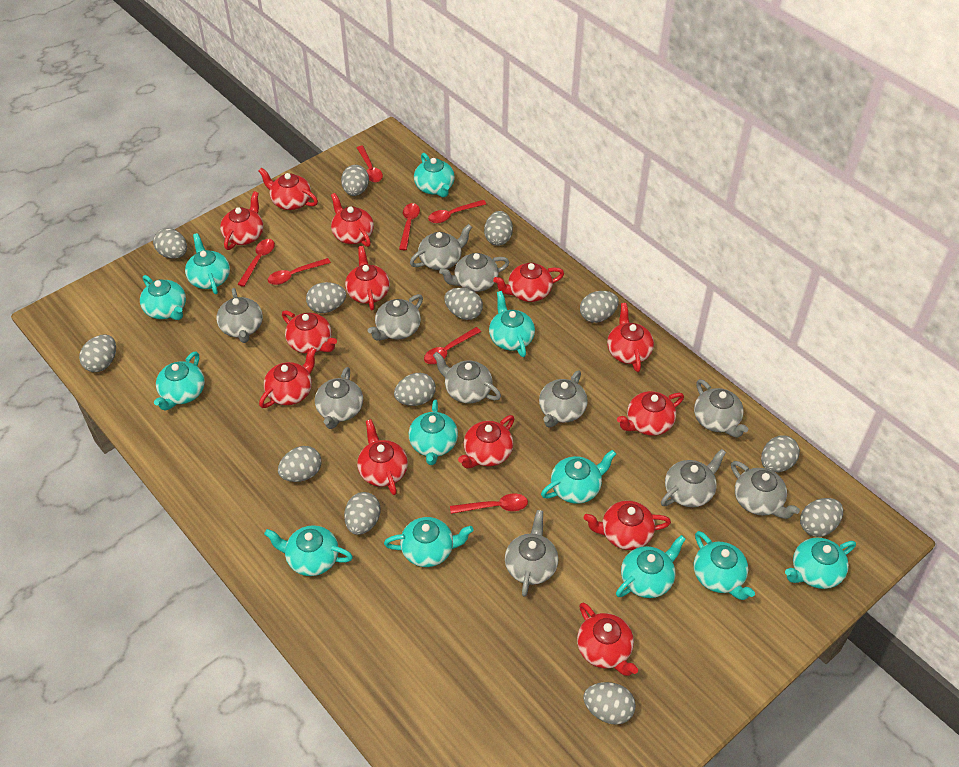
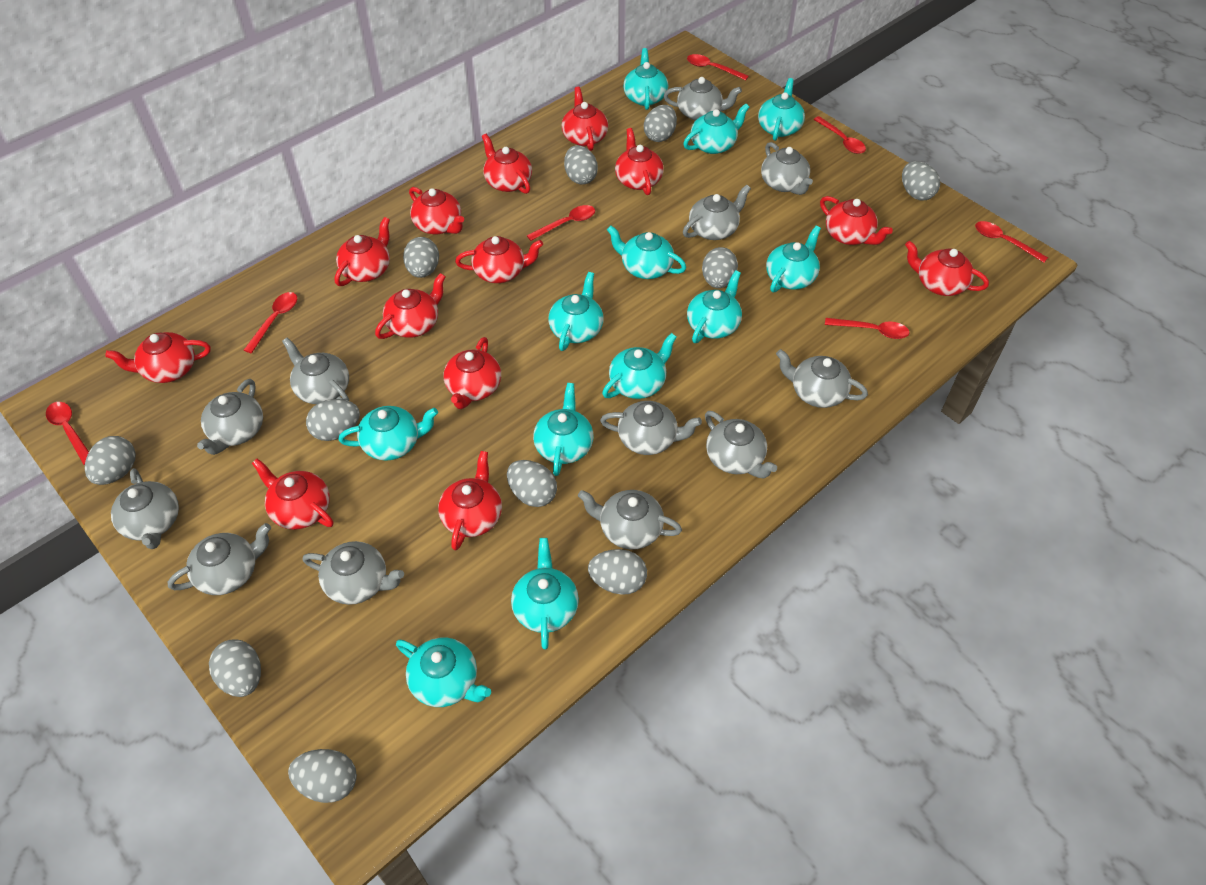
grey egg: 13 -> 11
grey teapot: 11 -> 12

